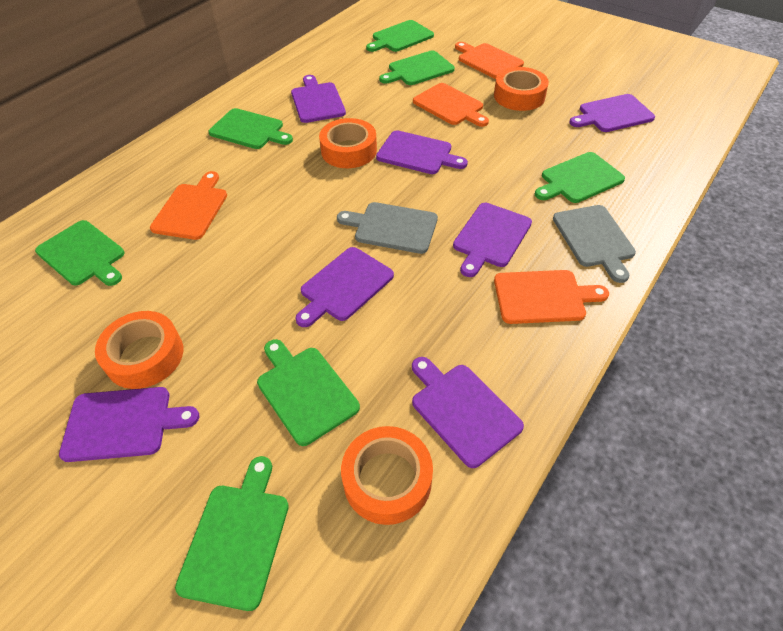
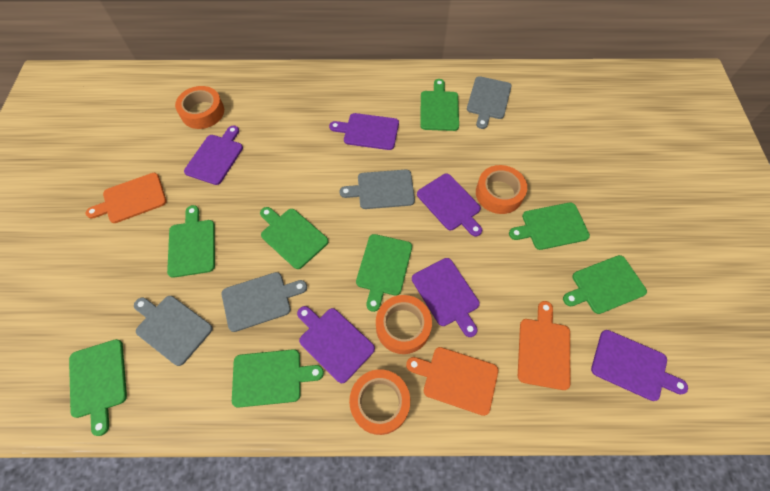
green cutting board: 7 -> 8
grey cutting board: 2 -> 4
orange cutting board: 4 -> 3
purple cutting board: 7 -> 6

